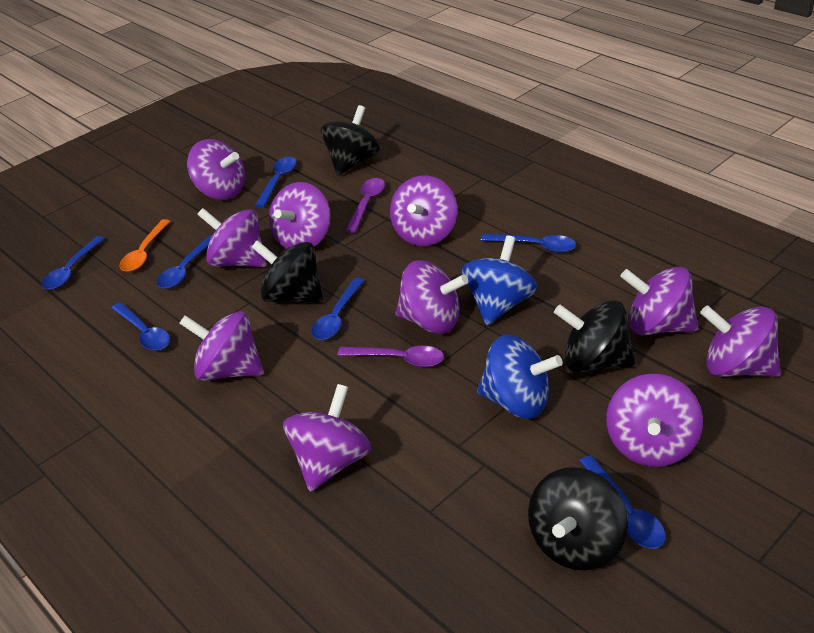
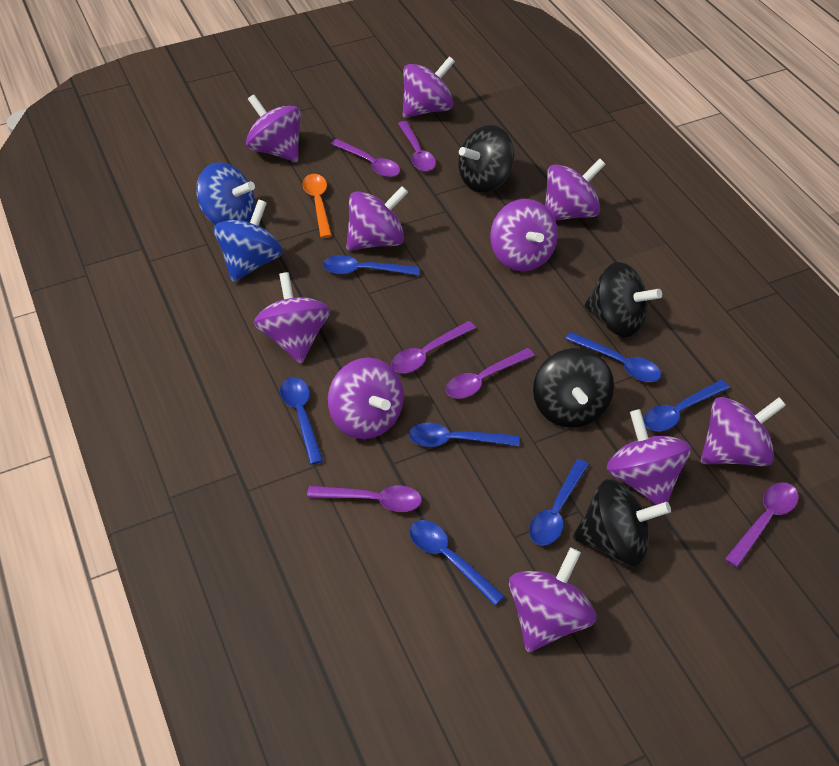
purple spoon: 2 -> 6

